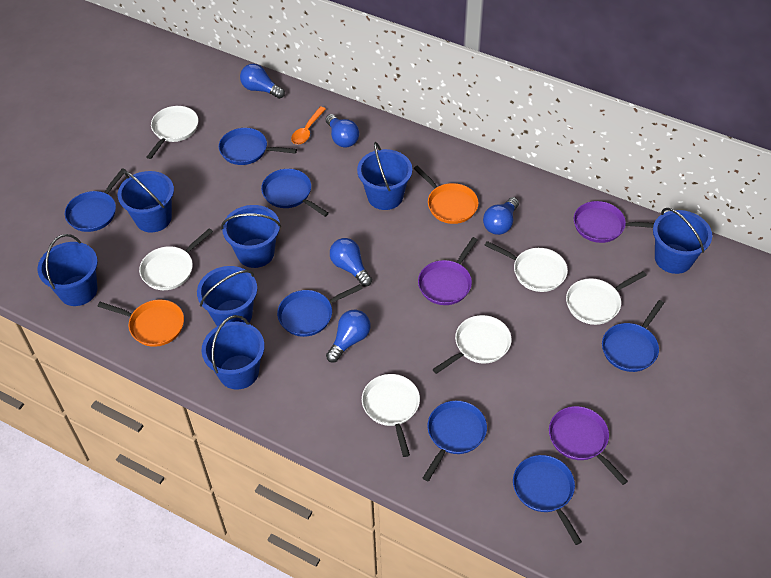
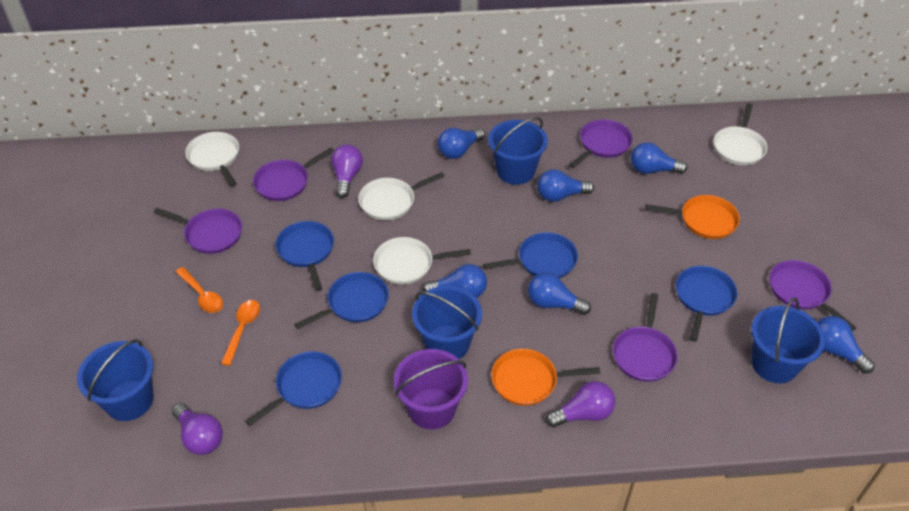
blue bucket: 7 -> 4
blue light bulb: 5 -> 6
blue pan: 7 -> 5
orange spoon: 1 -> 2
purple bucket: 0 -> 1
purple light bulb: 0 -> 3
purple pan: 3 -> 5
white pan: 6 -> 4

